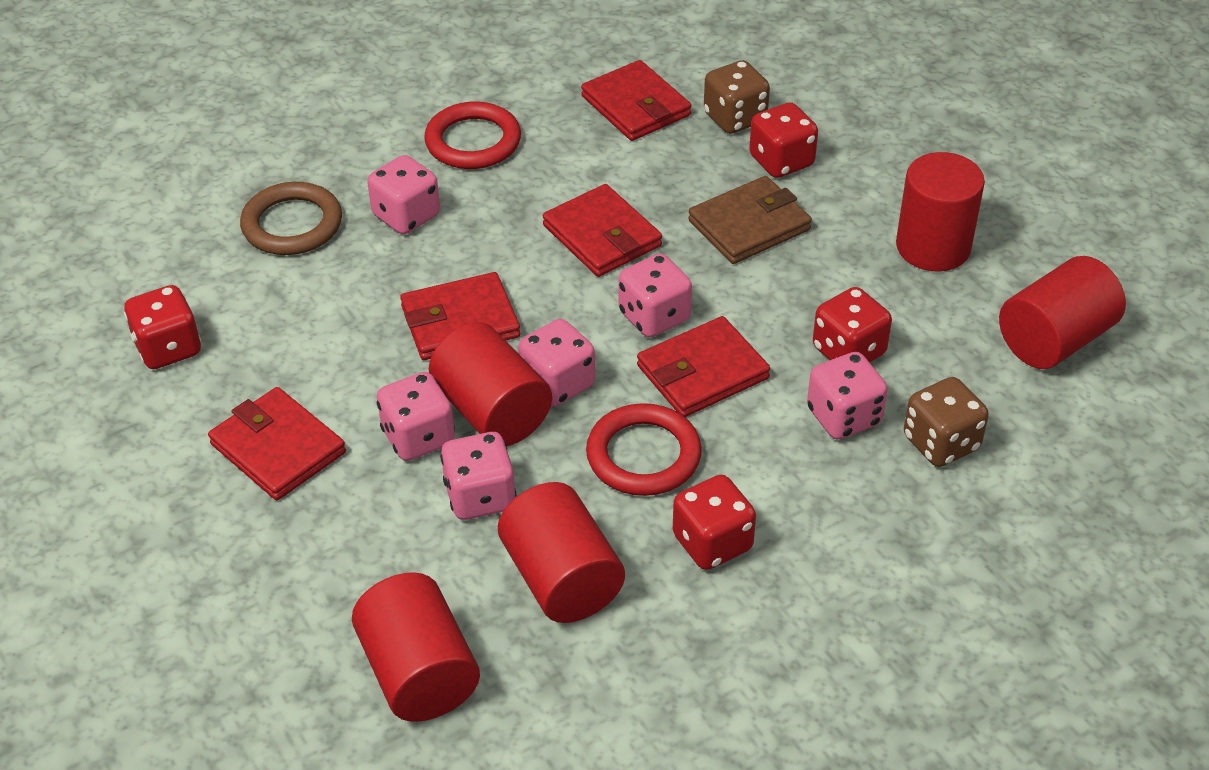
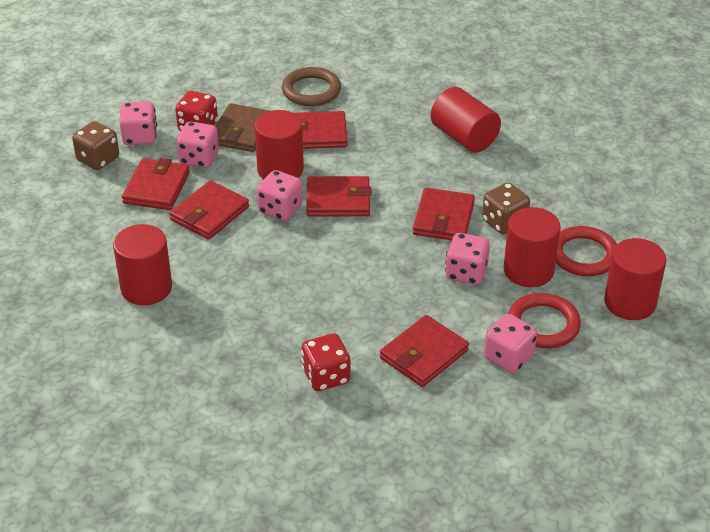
pink dice: 6 -> 5
red dice: 4 -> 2
red wallet: 5 -> 6

